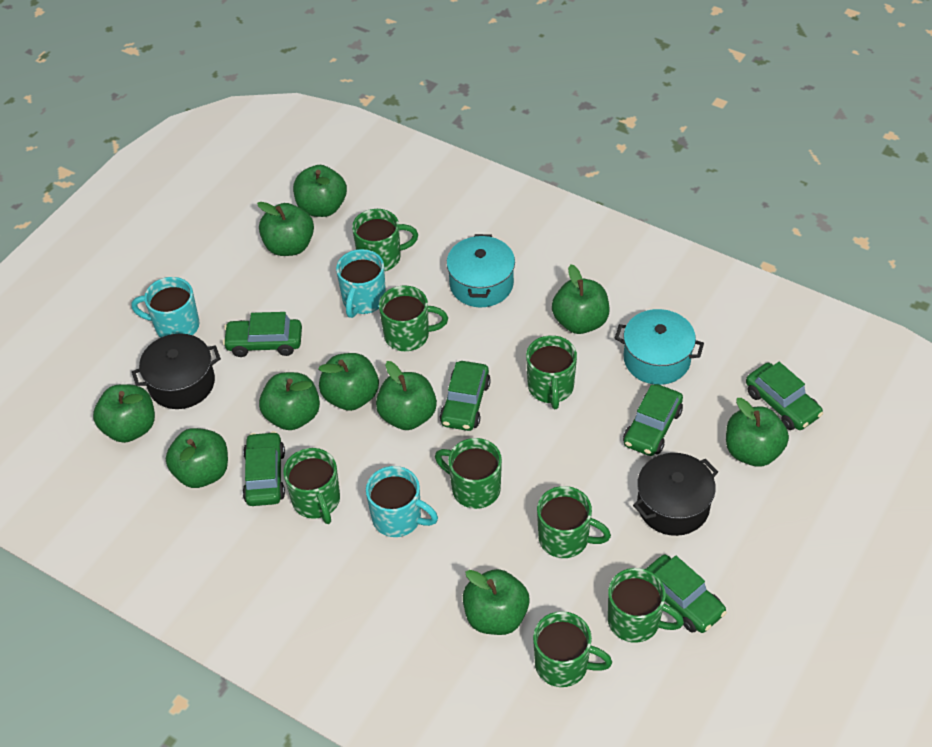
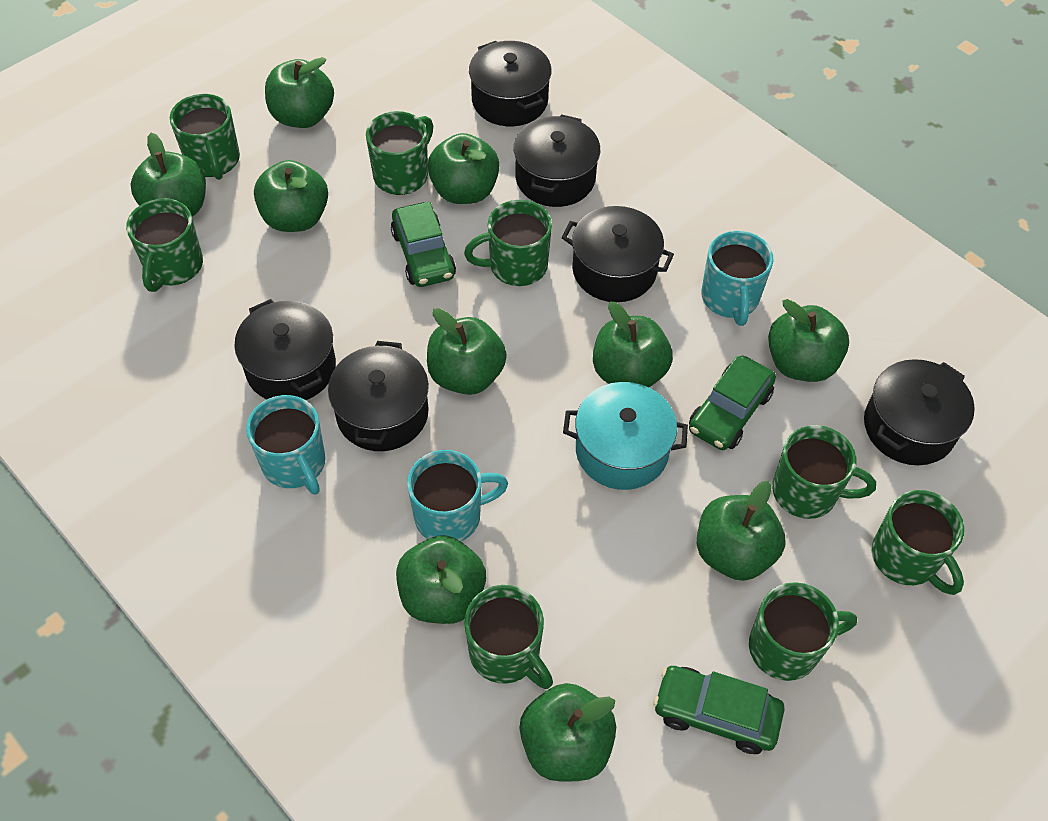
black pot: 2 -> 6
green car: 6 -> 3
turquoise pot: 2 -> 1

